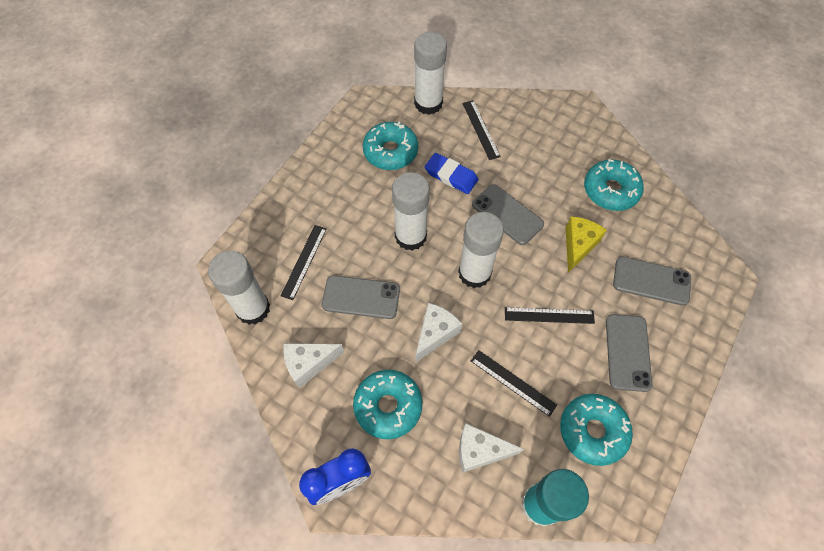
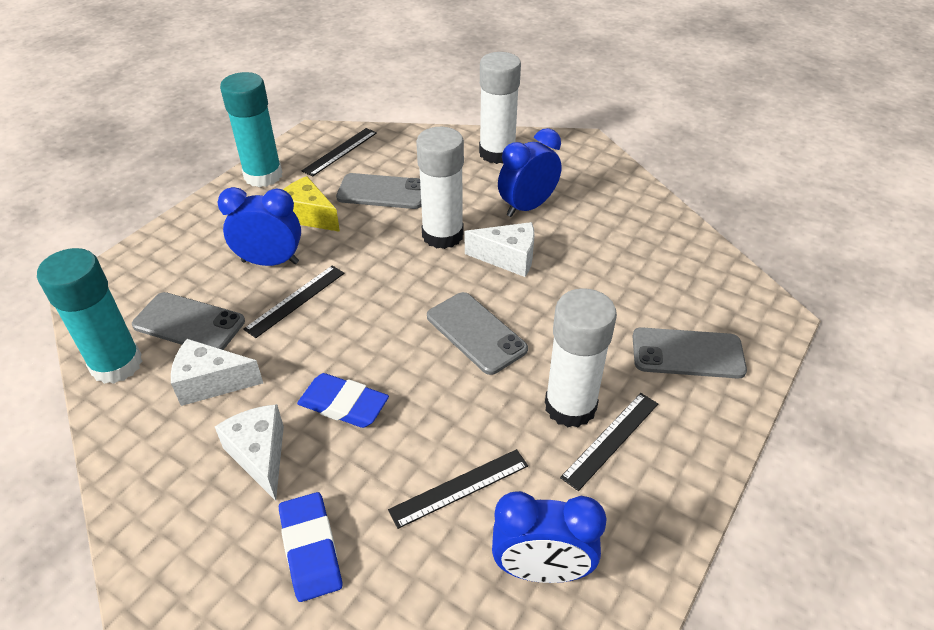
blue clock: 1 -> 3
blue eraser: 1 -> 2
turquoise donut: 4 -> 0
turquoise glue stick: 1 -> 2
white glue stick: 4 -> 3

